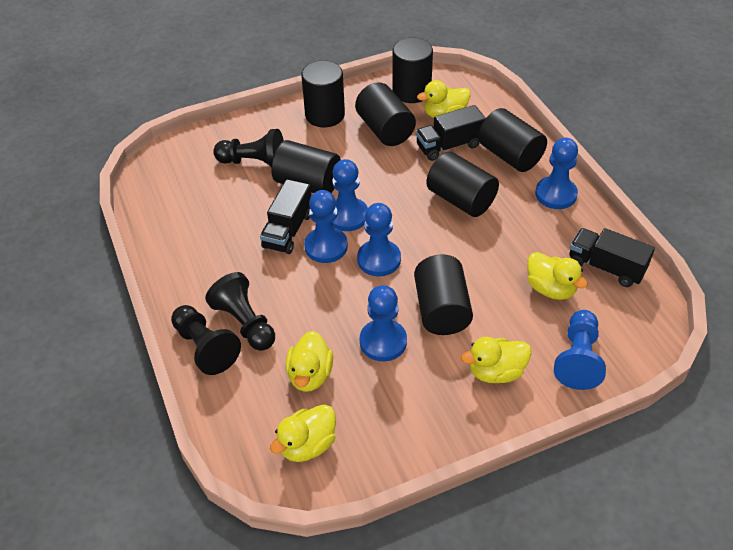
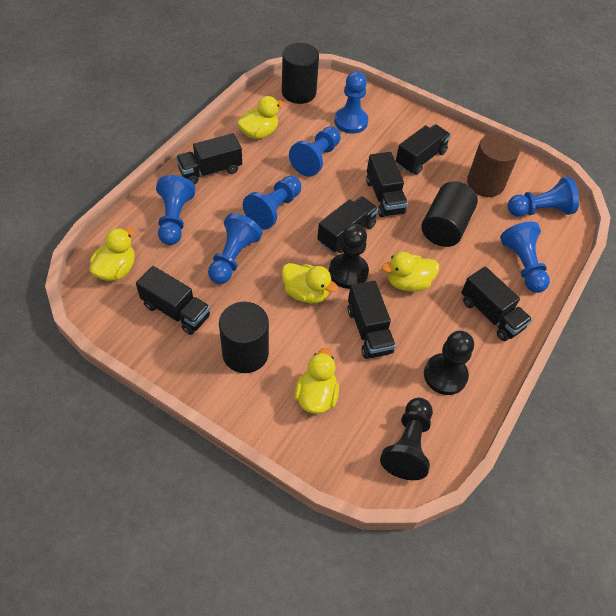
black cylinder: 7 -> 3
black truck: 3 -> 7
blue pawn: 6 -> 7
brown cylinder: 0 -> 1

